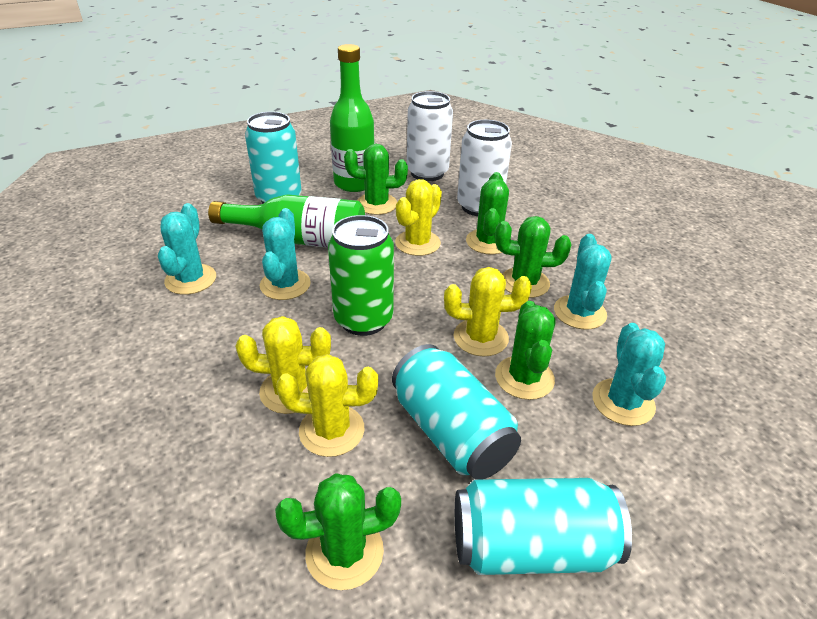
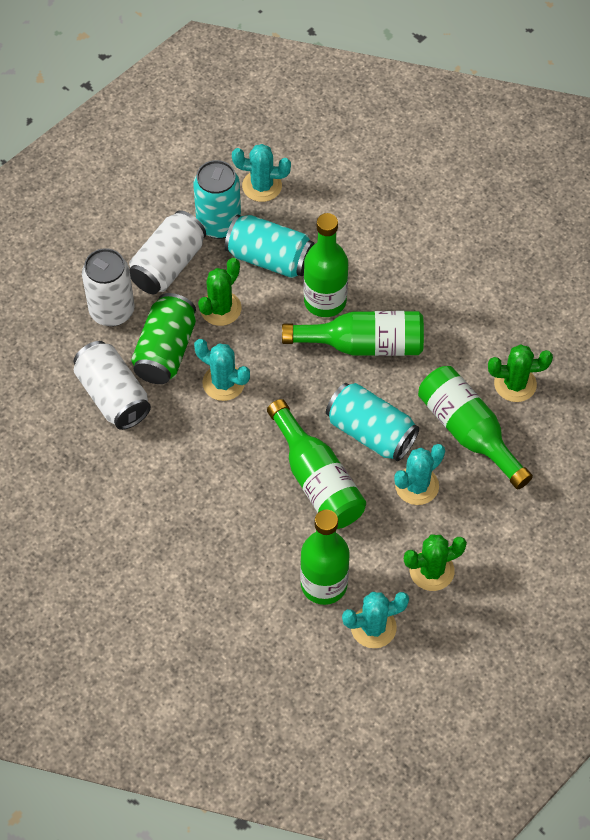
green bottle: 2 -> 5
green cactus: 5 -> 3
white can: 2 -> 3
yellow cactus: 4 -> 0

